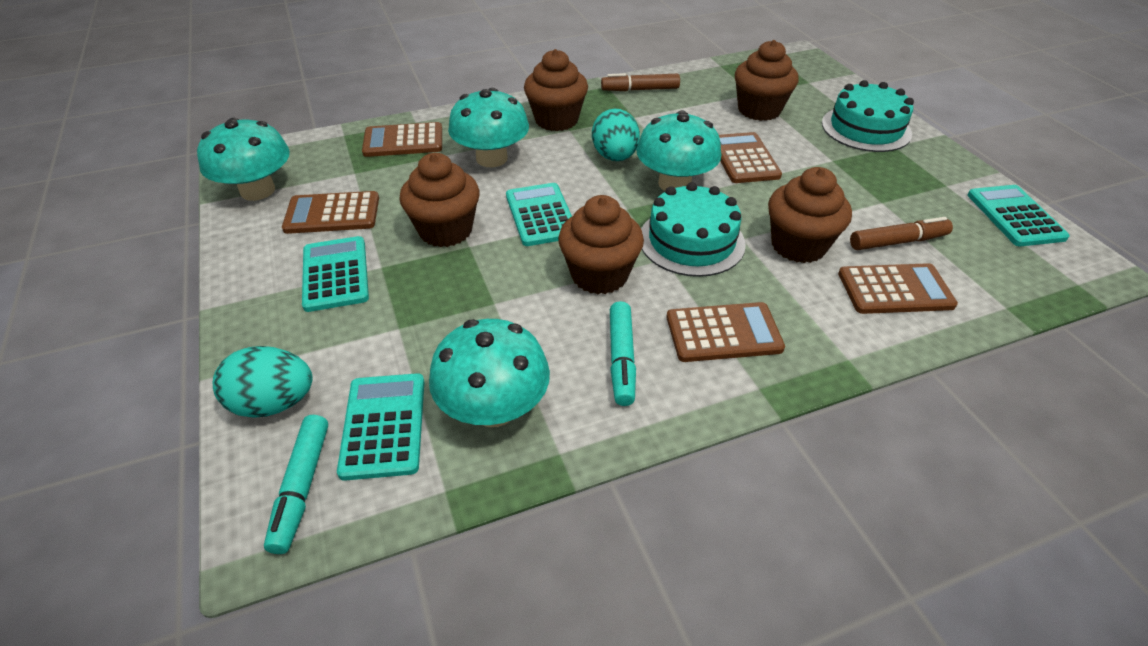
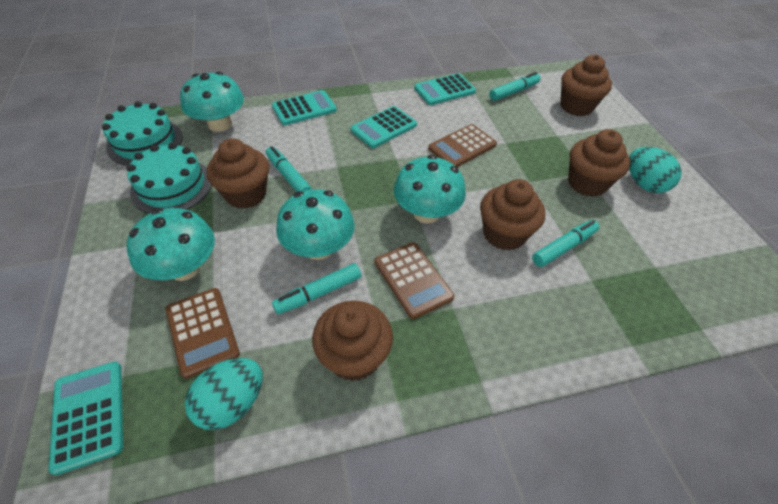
brown calculator: 5 -> 3
brown marker: 2 -> 0
turquoise marker: 2 -> 4

